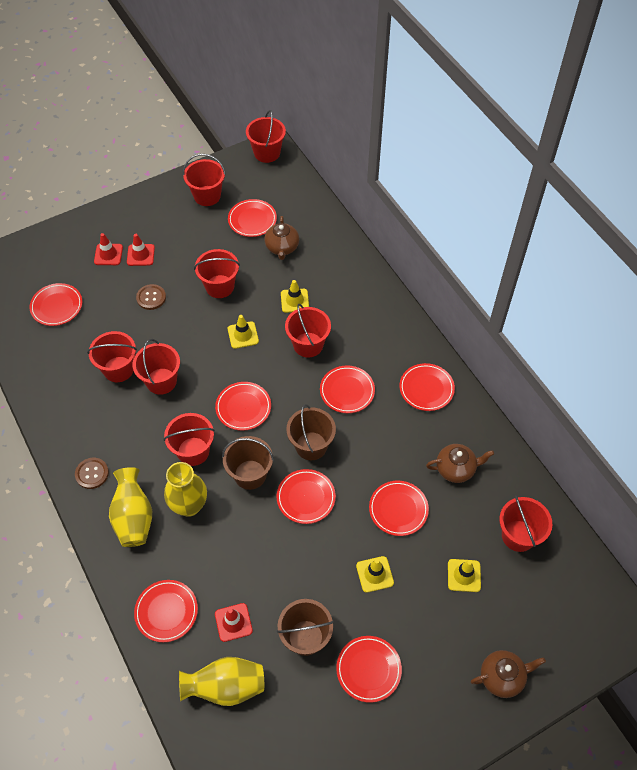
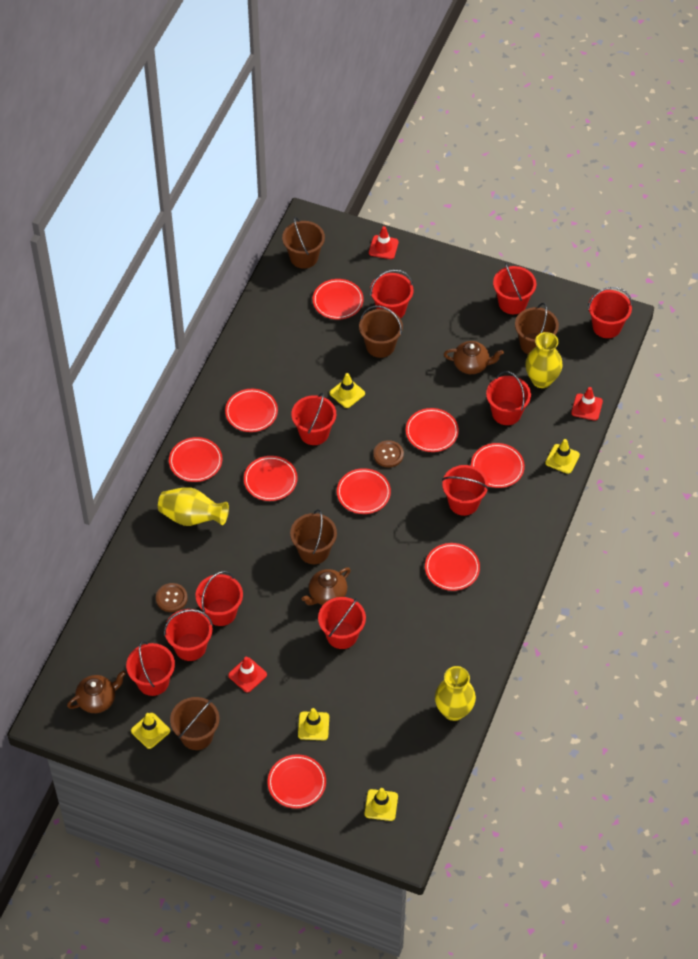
brown bucket: 3 -> 5
red bucket: 8 -> 10
yellow traffic cone: 4 -> 5

